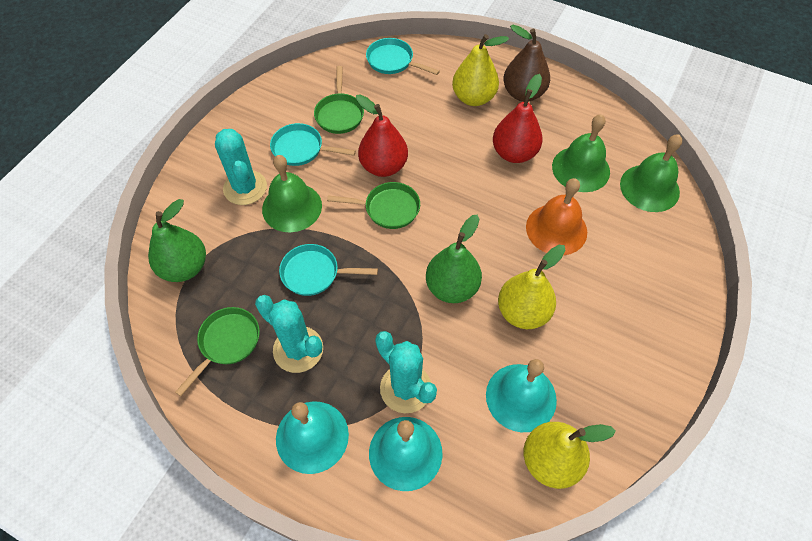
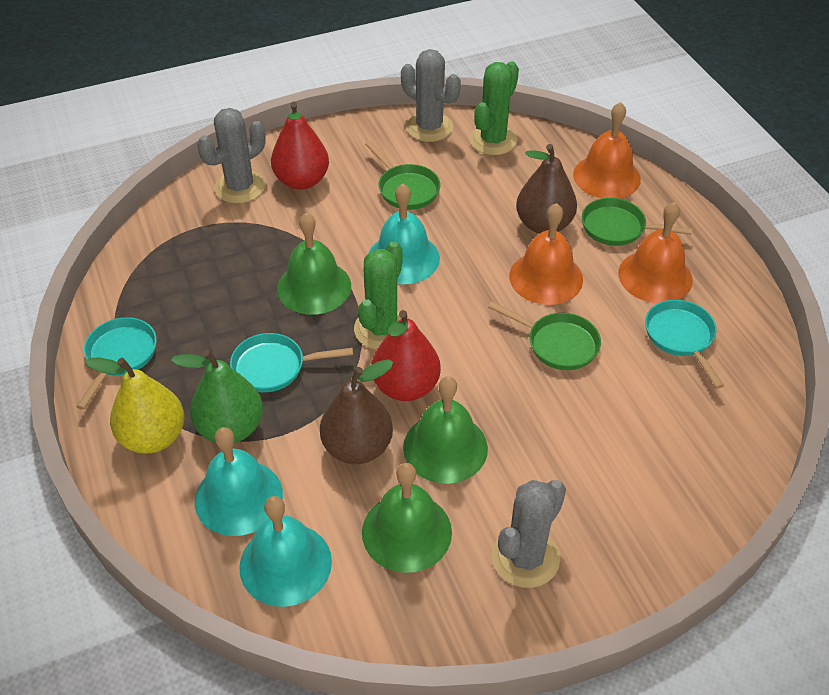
brown pear: 1 -> 2
green cactus: 0 -> 2
green pear: 2 -> 1
grey cactus: 0 -> 3
orange bell: 1 -> 3
turquoise cactus: 3 -> 0
yellow pear: 3 -> 1

